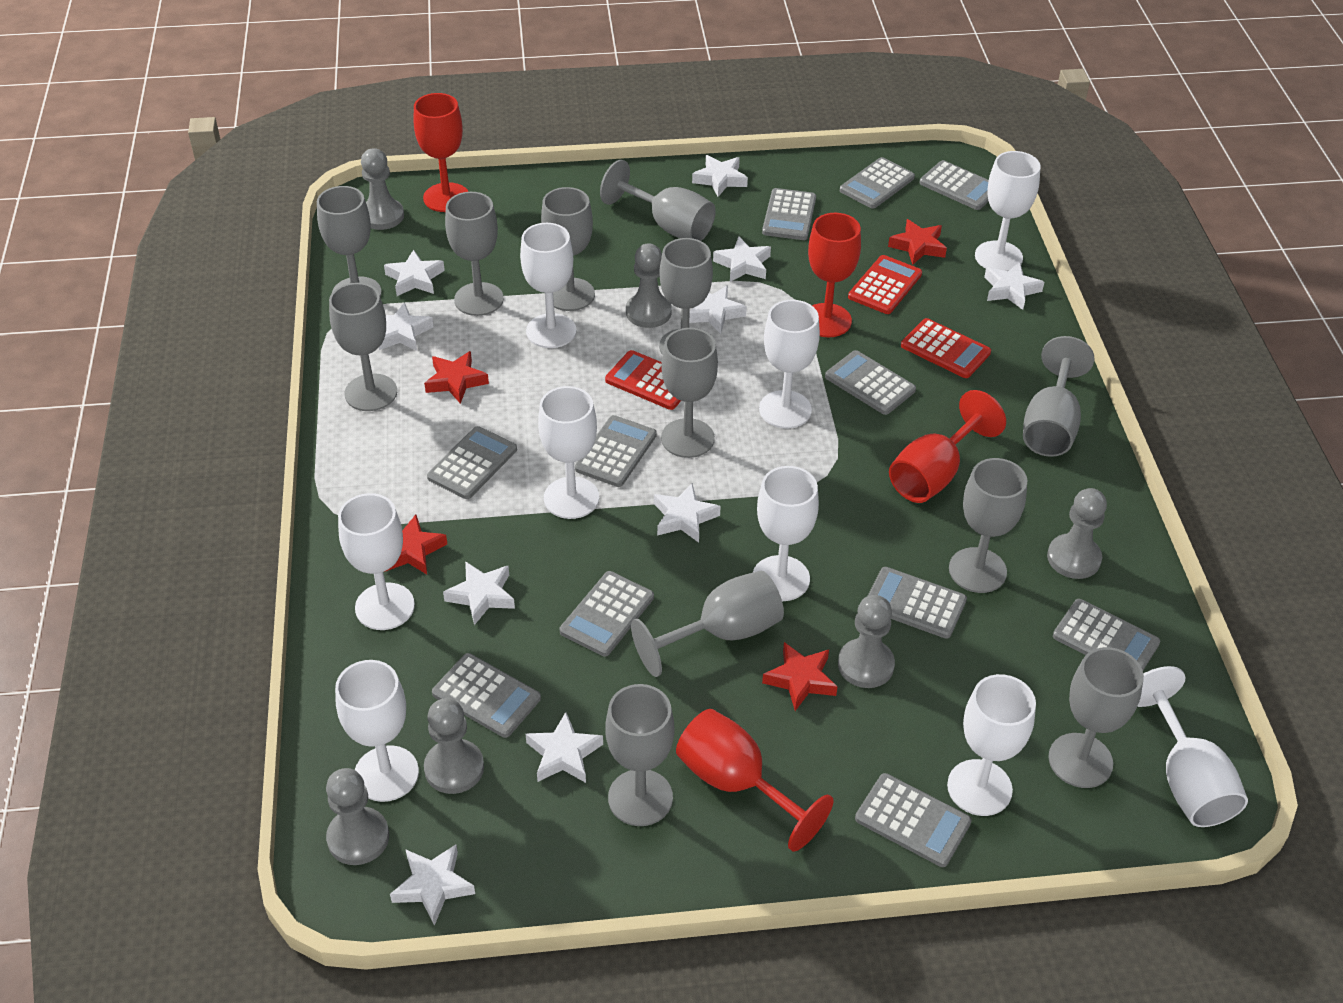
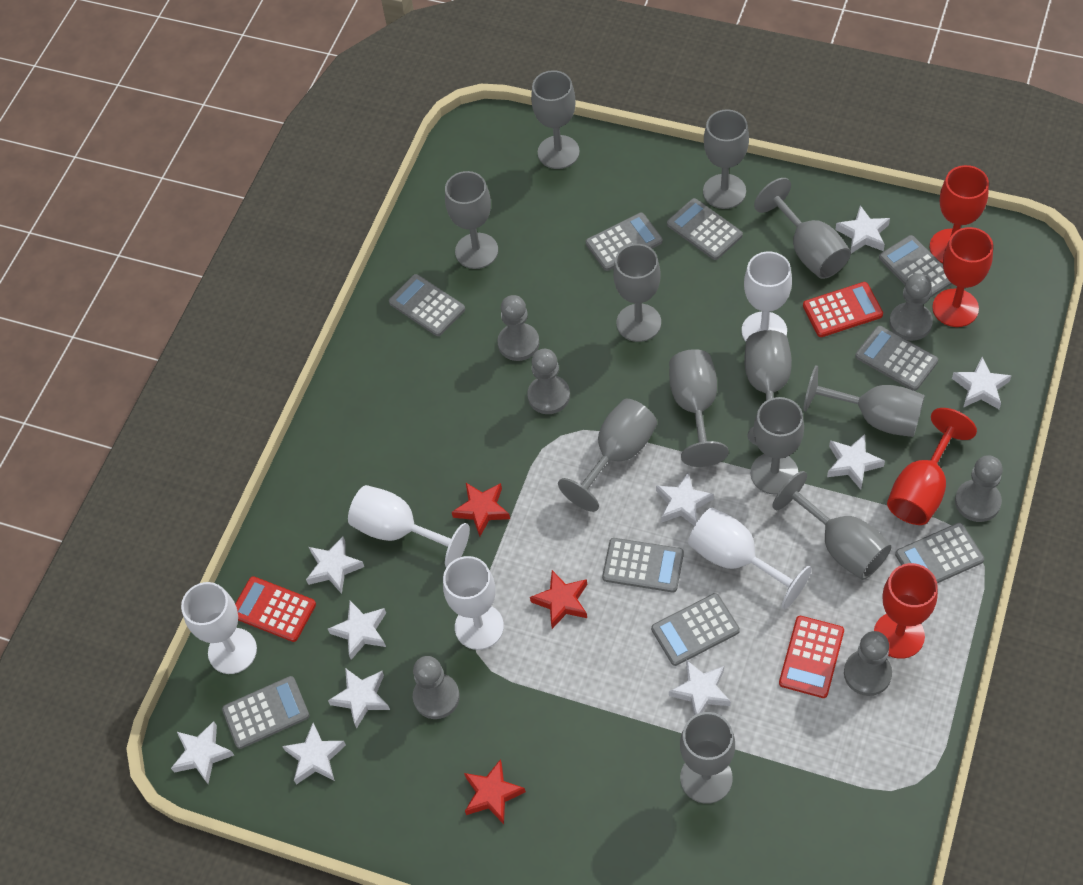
grey calculator: 11 -> 9
red star: 4 -> 3
white goblet: 9 -> 5

